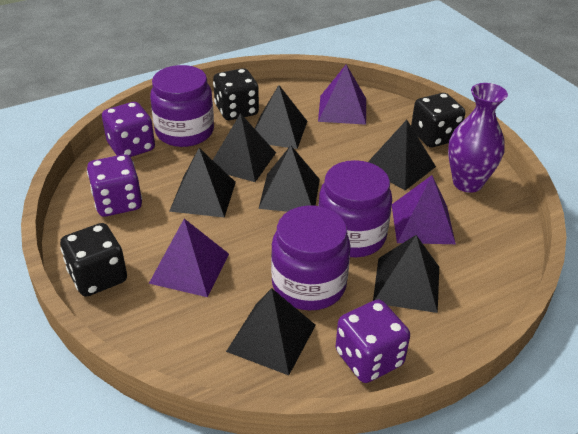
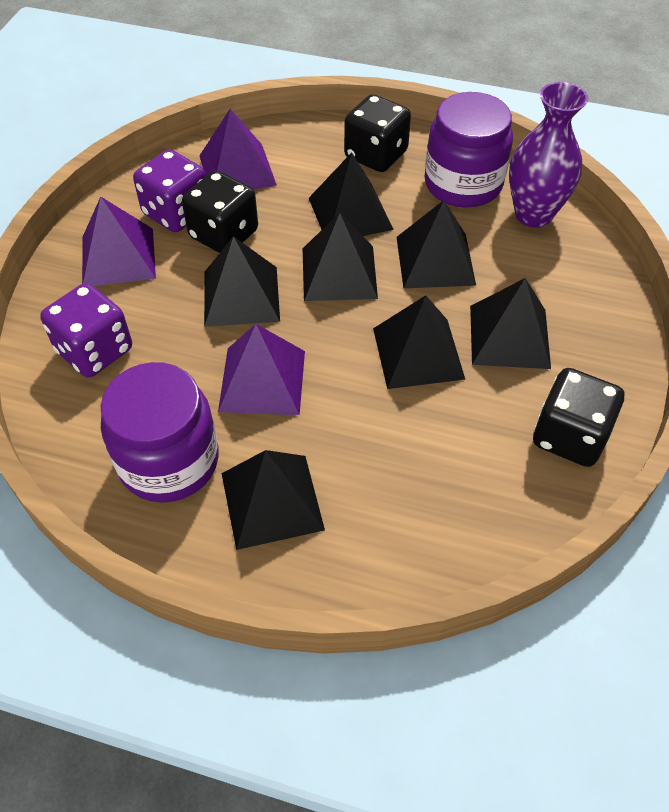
purple dice: 3 -> 2
purple jar: 3 -> 2

